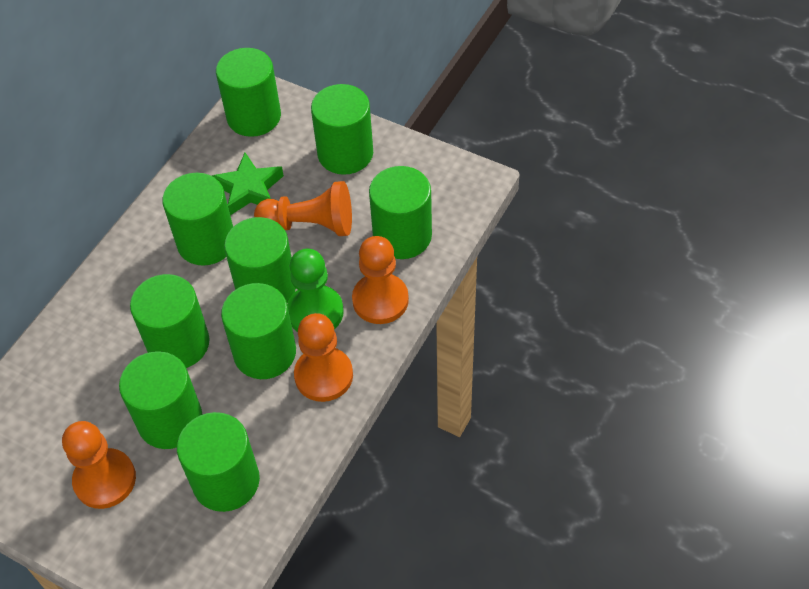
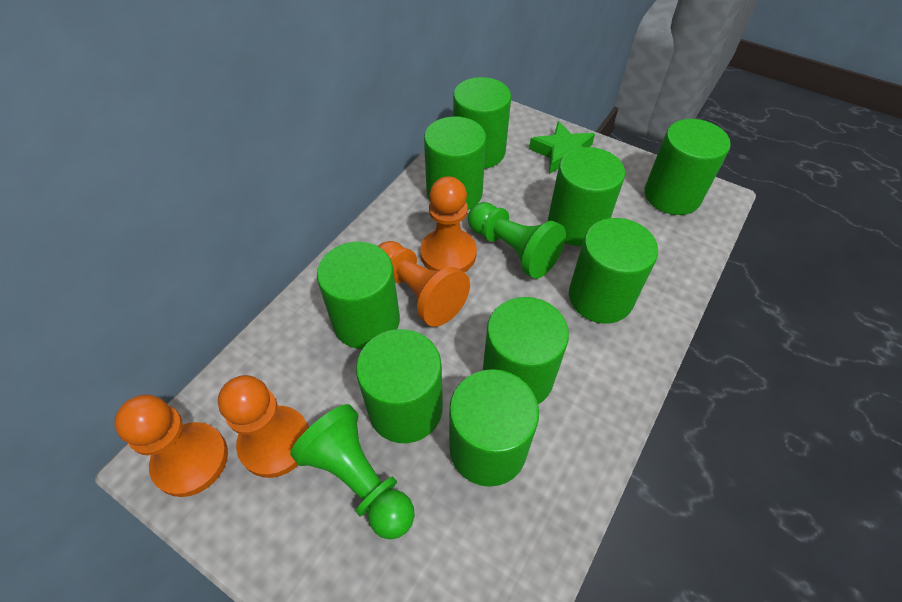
green pawn: 1 -> 2

